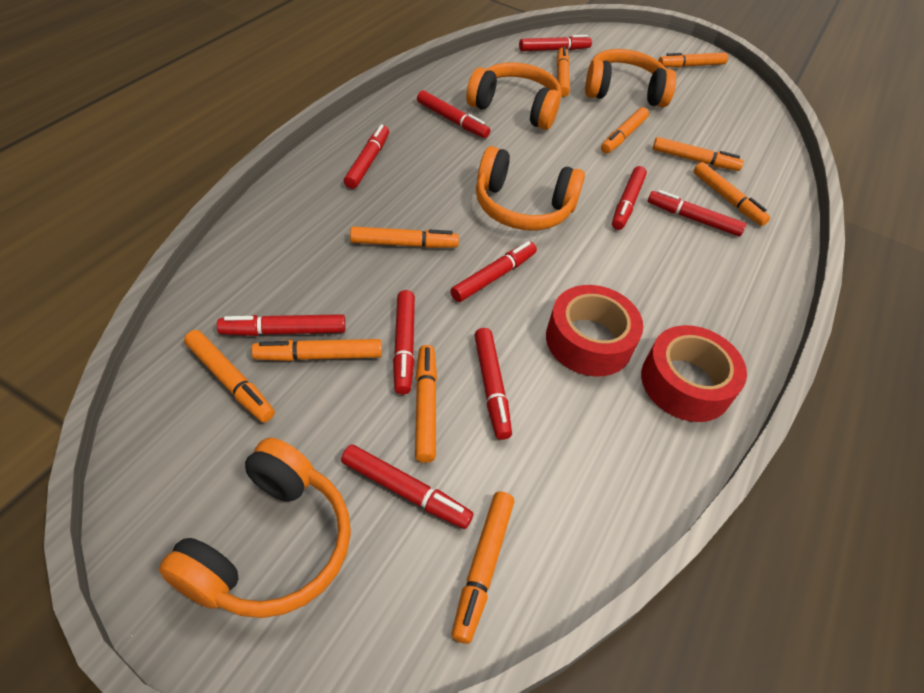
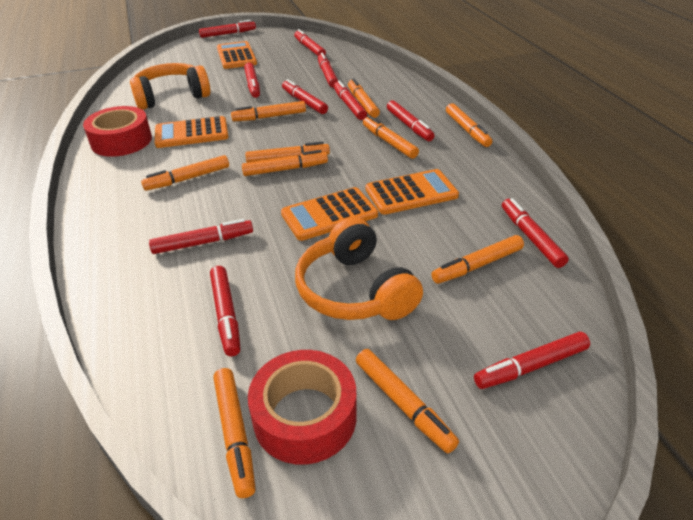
orange calculator: 0 -> 4
orange headphones: 4 -> 2
red marker: 10 -> 11

